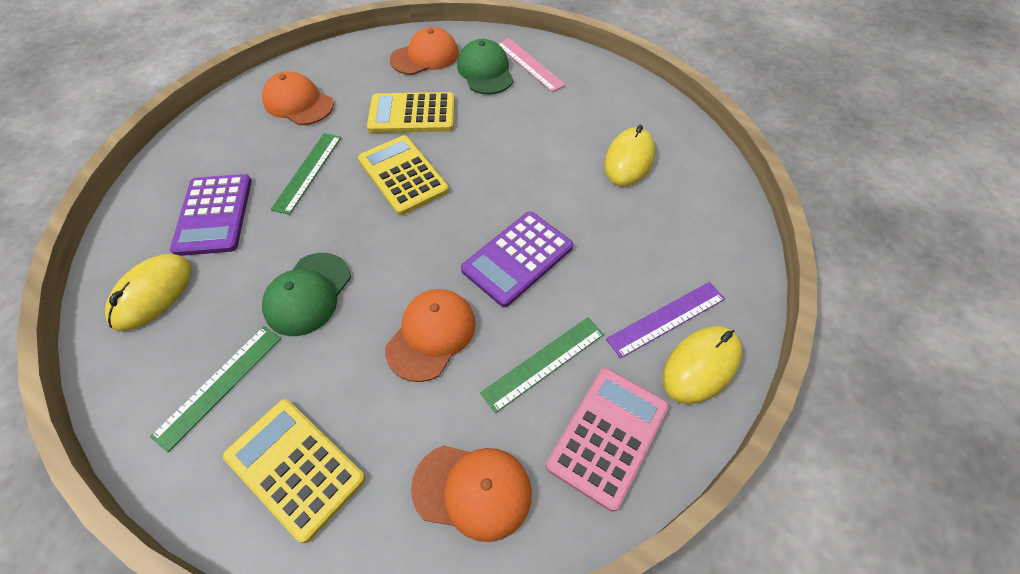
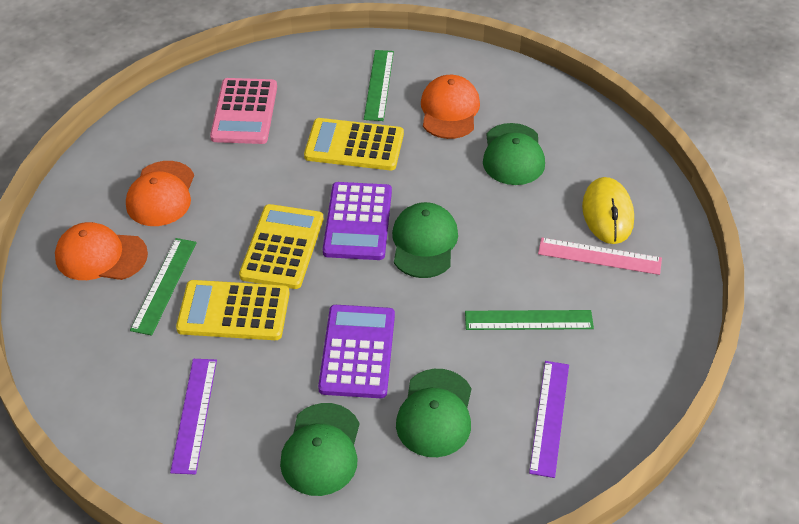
green cap: 2 -> 4
orange cap: 4 -> 3
purple ruler: 1 -> 2
yellow mouse: 3 -> 1

